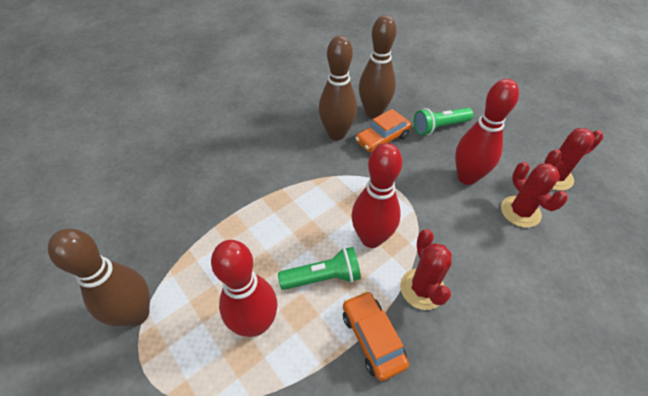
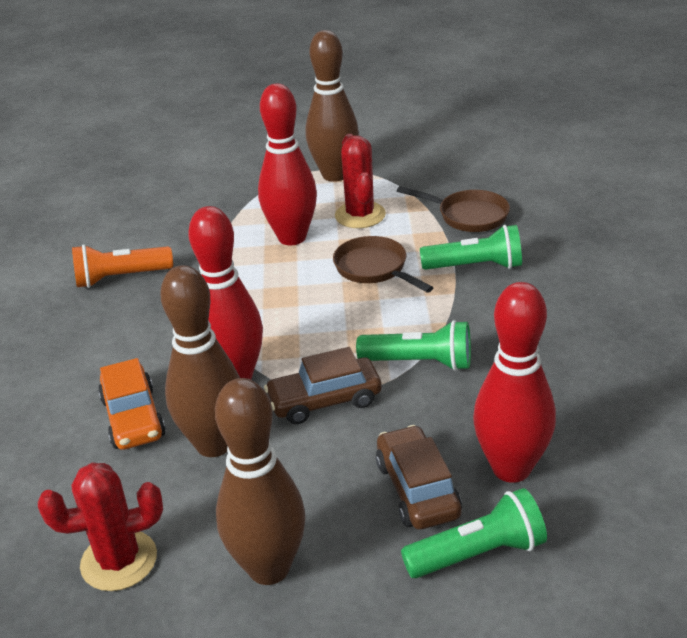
brown car: 0 -> 2
brown pan: 0 -> 2
green flashlight: 2 -> 3
orange car: 2 -> 1
orange flashlight: 0 -> 1
red cactus: 3 -> 2

